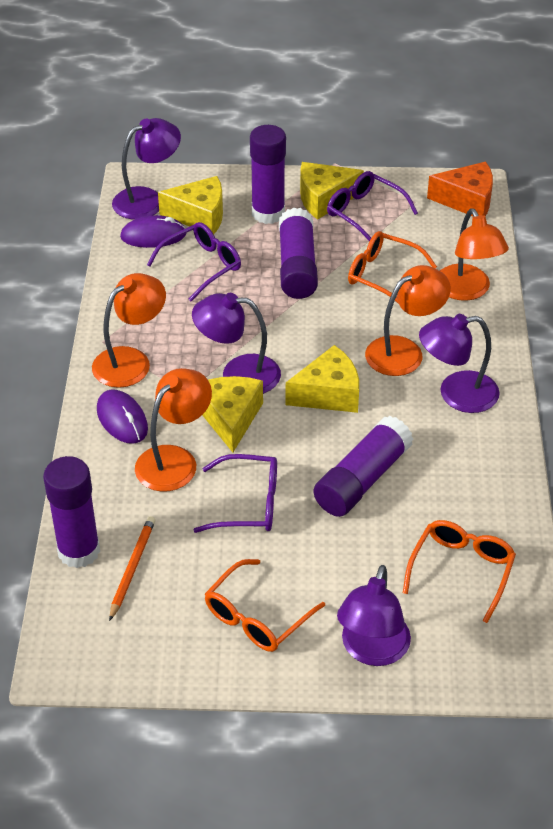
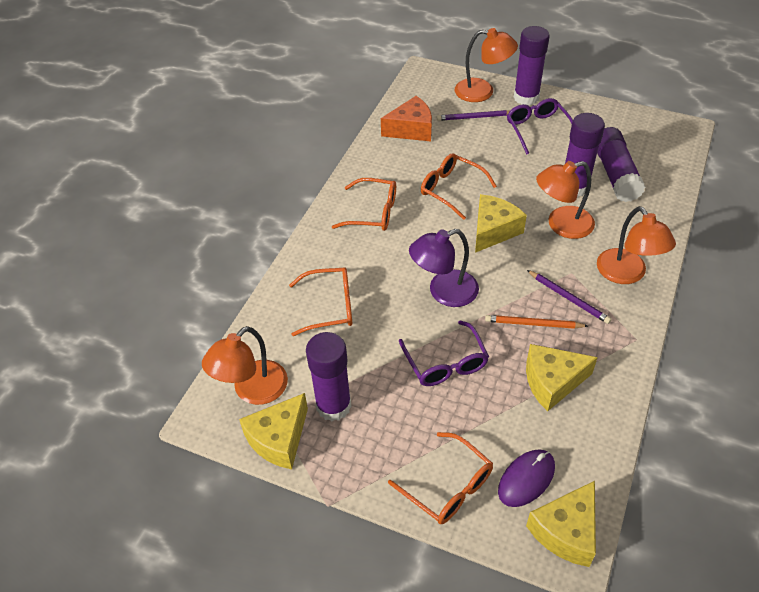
orange glasses: 3 -> 4
purple glasses: 3 -> 2
purple lamp: 4 -> 1
purple mouse: 2 -> 1
purple pencil: 0 -> 2

